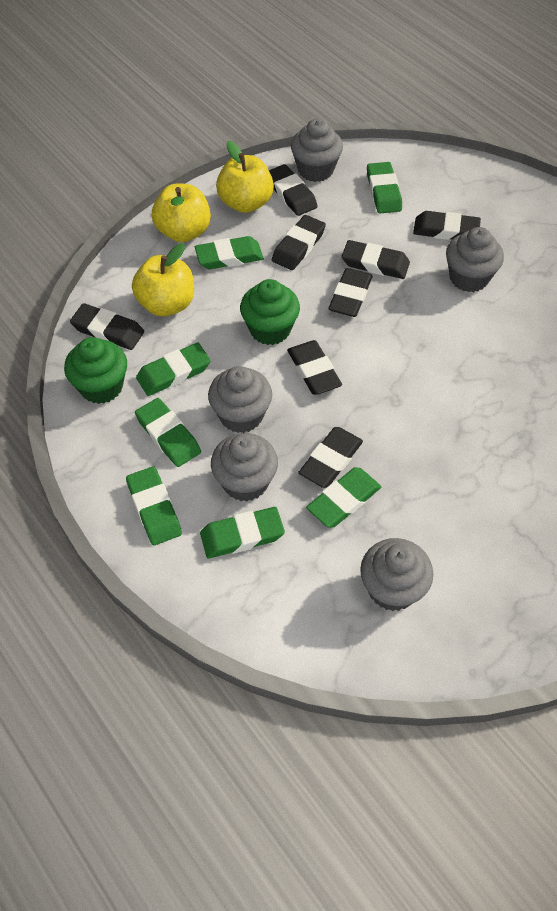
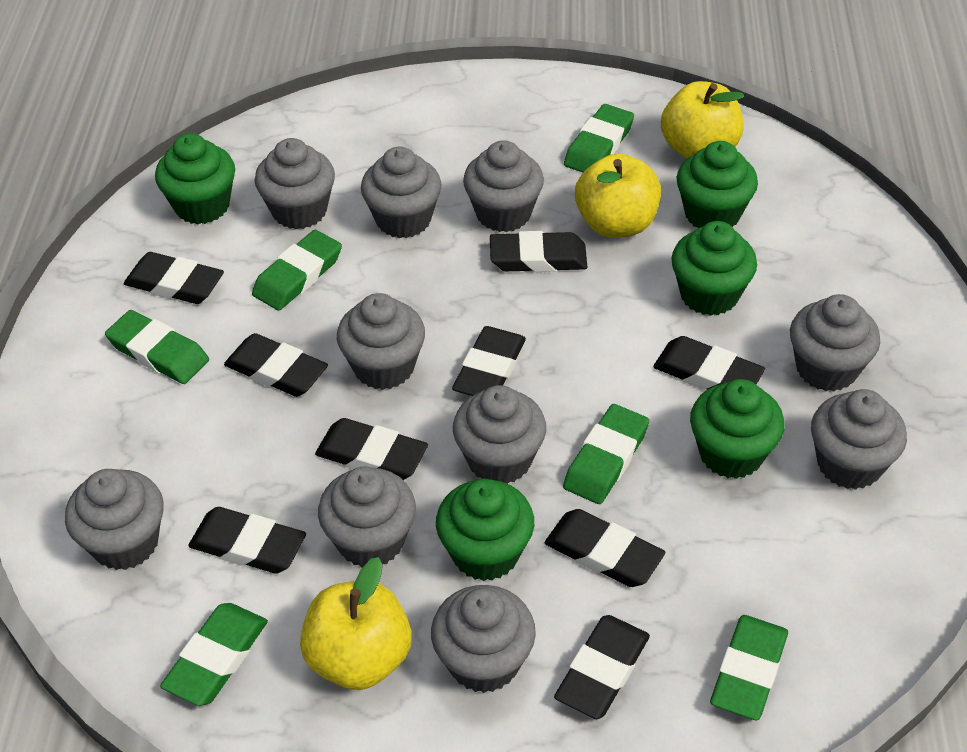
black eraser: 8 -> 9
green cupcake: 2 -> 5
green eraser: 7 -> 6
grey cupcake: 5 -> 10

